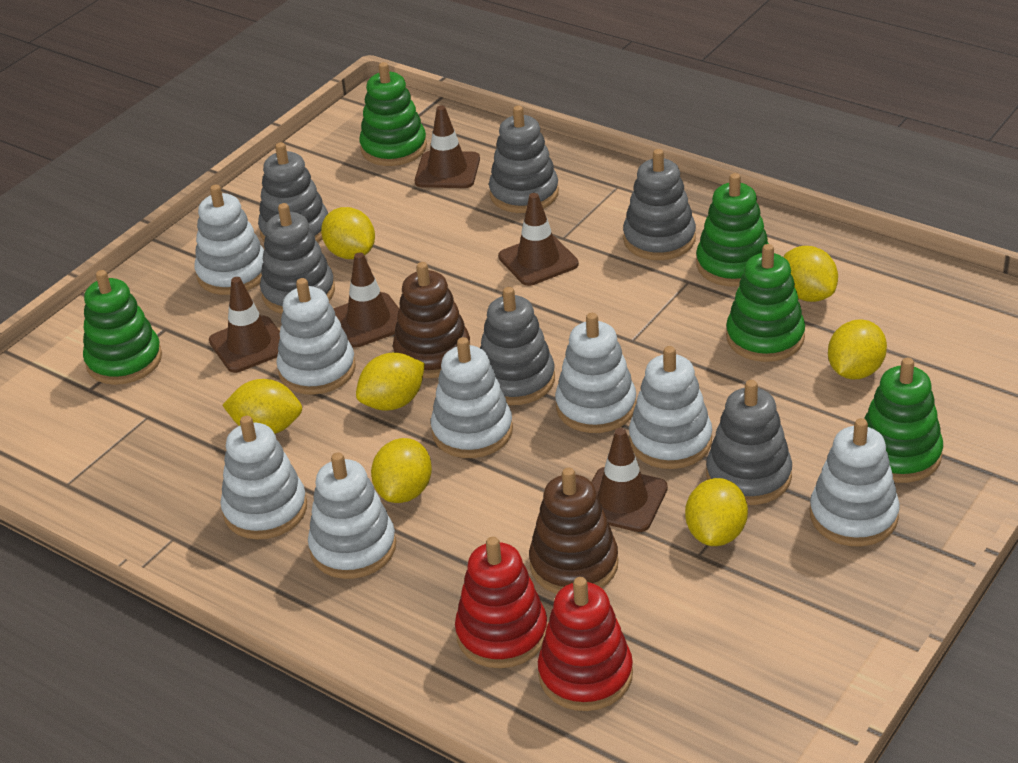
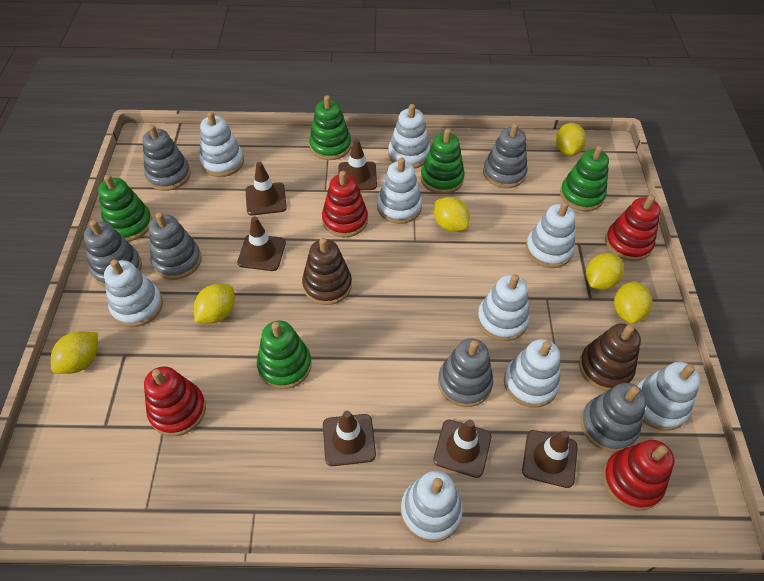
brown traffic cone: 5 -> 6
red stacking toy: 2 -> 4
white stacking toy: 8 -> 9
yellow lemon: 7 -> 6

